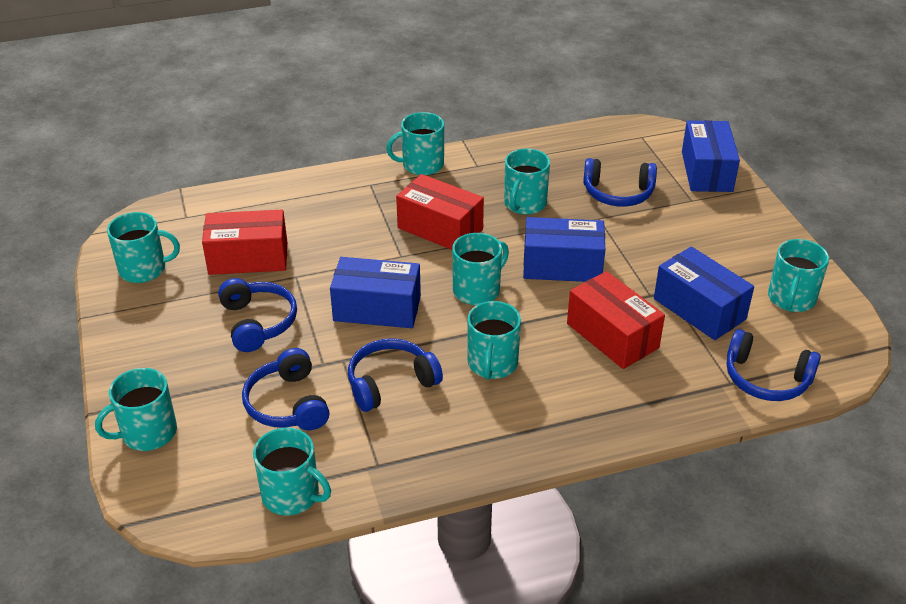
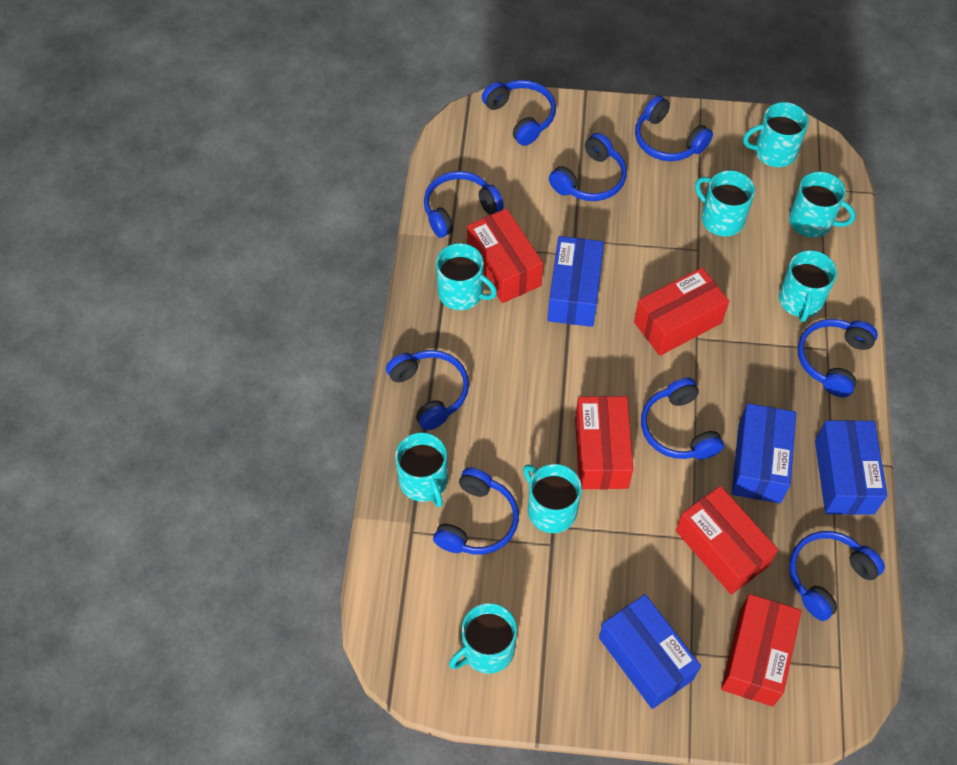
blue headphones: 5 -> 9
red box: 3 -> 5

